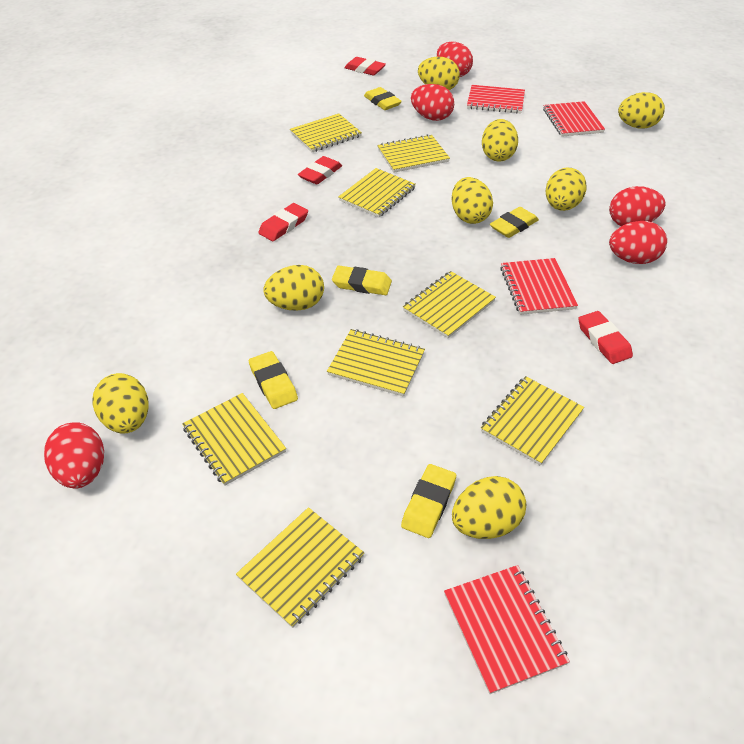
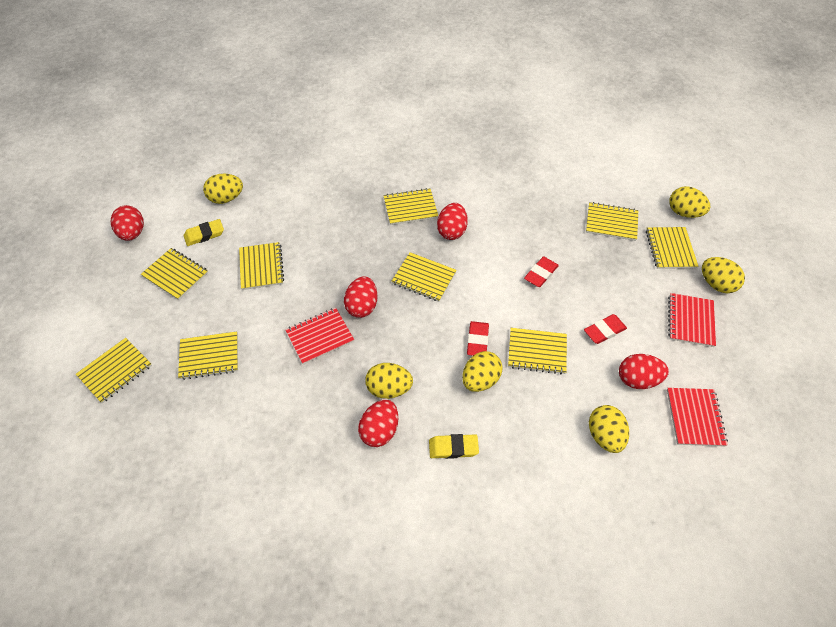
red eraser: 4 -> 3
red notebook: 4 -> 3
yellow egg: 8 -> 6
yellow eraser: 5 -> 2
yellow notebook: 8 -> 9

